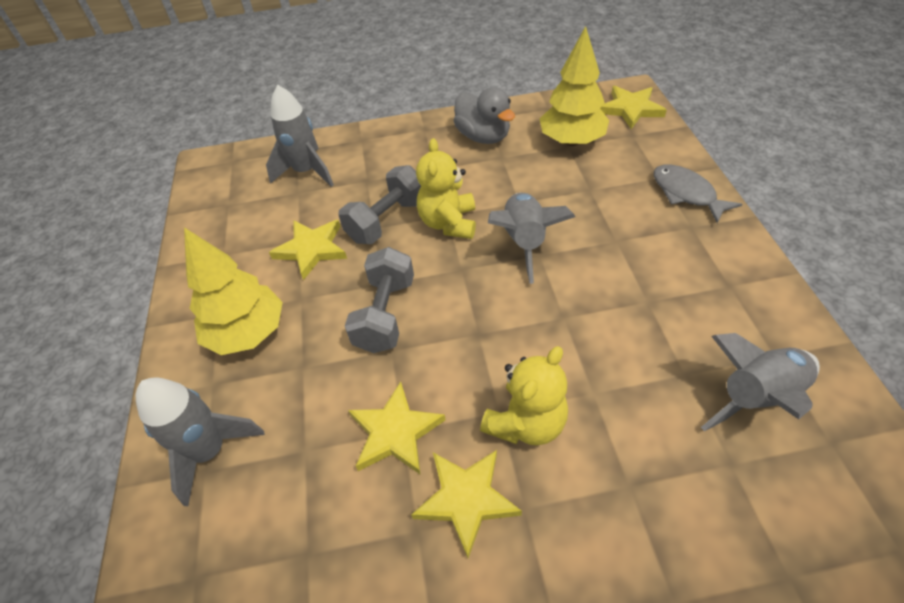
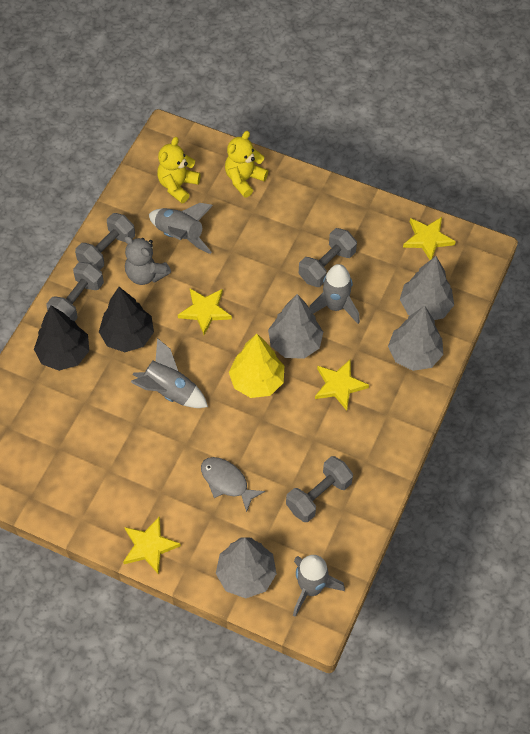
black tree: 0 -> 2
grey duck: 1 -> 0
grey dumbbell: 2 -> 4
grey teddy bear: 0 -> 1
grey tree: 0 -> 4
yellow tree: 2 -> 1

